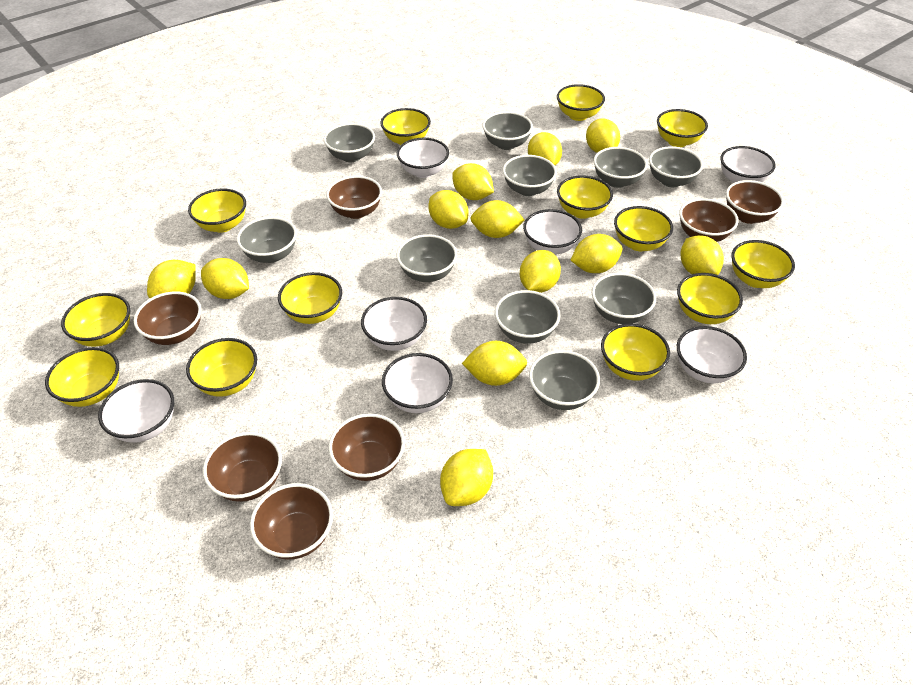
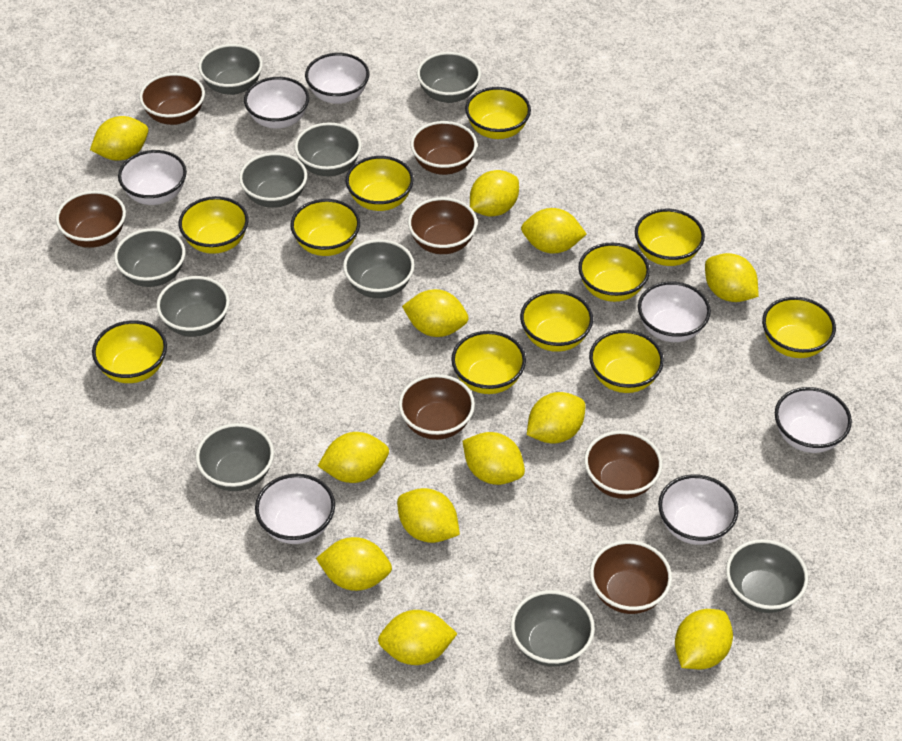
yellow bowl: 13 -> 11

